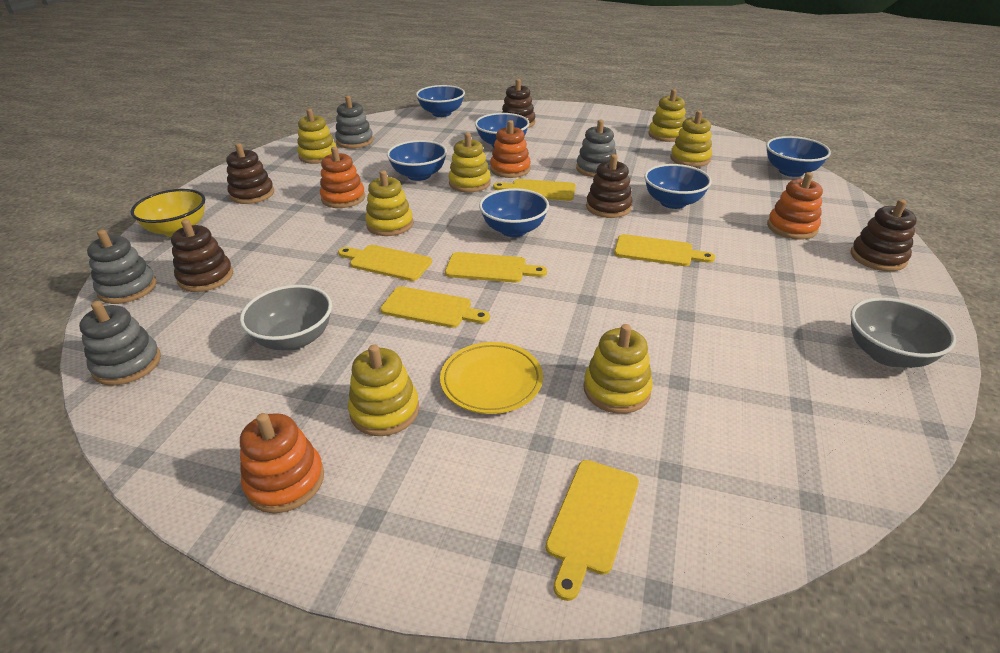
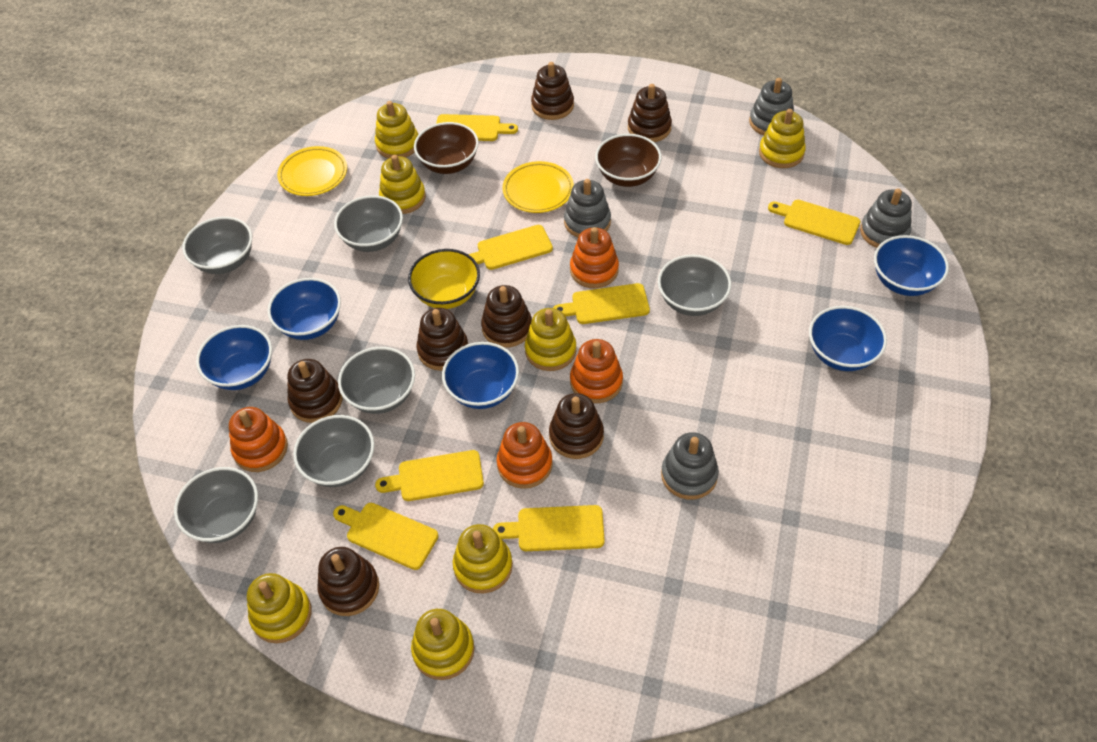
blue bowl: 6 -> 5
brown bowl: 0 -> 2
brown stacking toy: 5 -> 7
grey bowl: 2 -> 6
yellow cutting board: 6 -> 7
yellow plate: 1 -> 2

